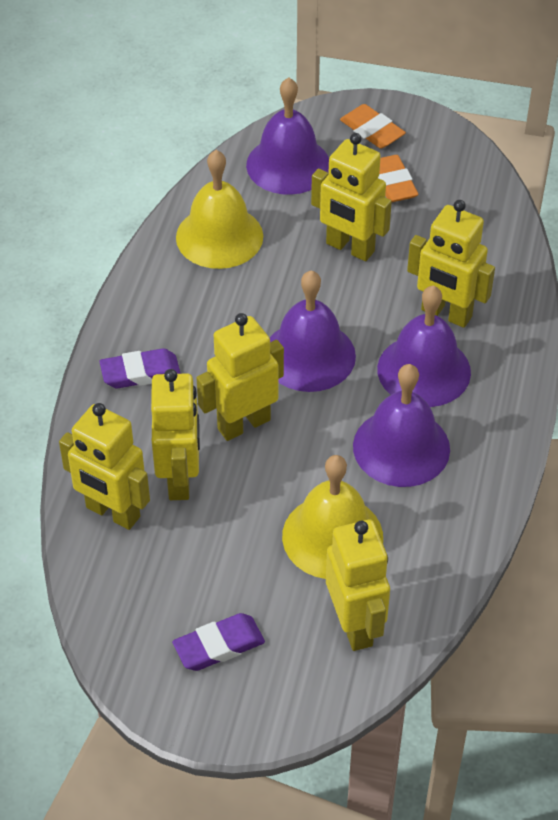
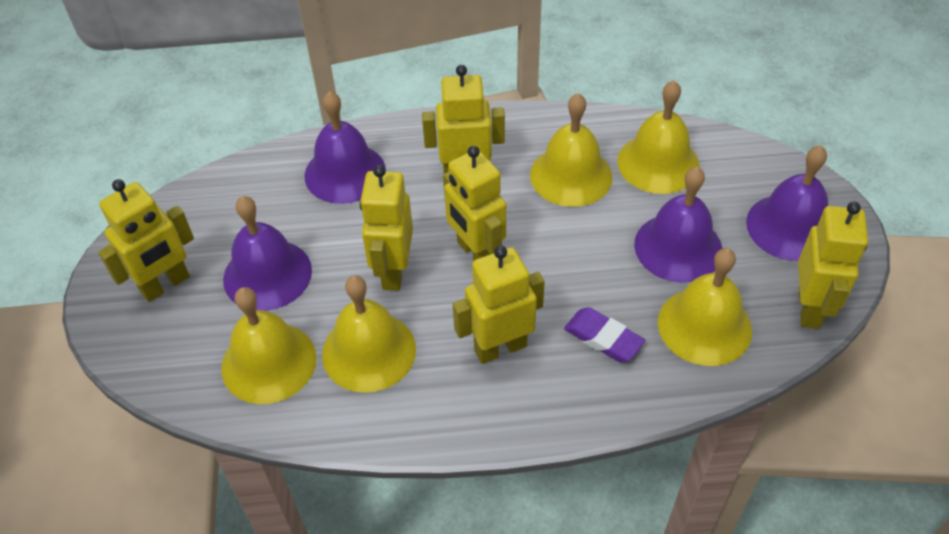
orange eraser: 2 -> 0
purple eraser: 2 -> 1
yellow bell: 2 -> 5

